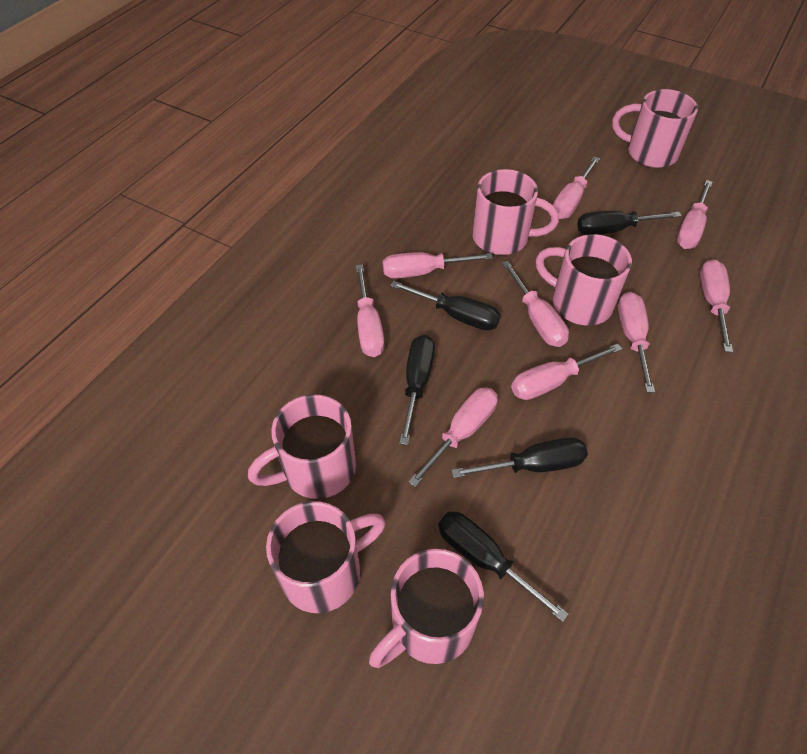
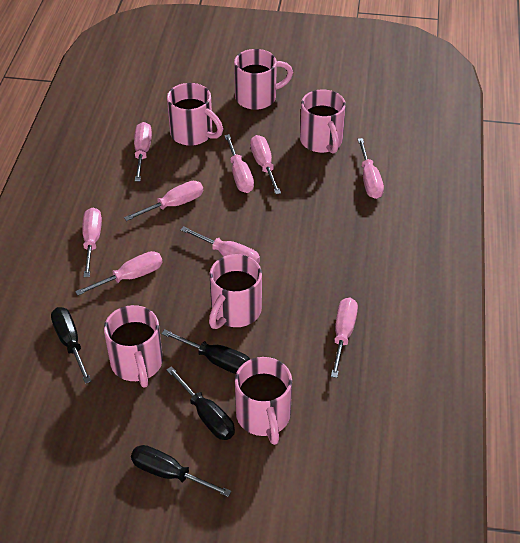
black screwdriver: 5 -> 4

